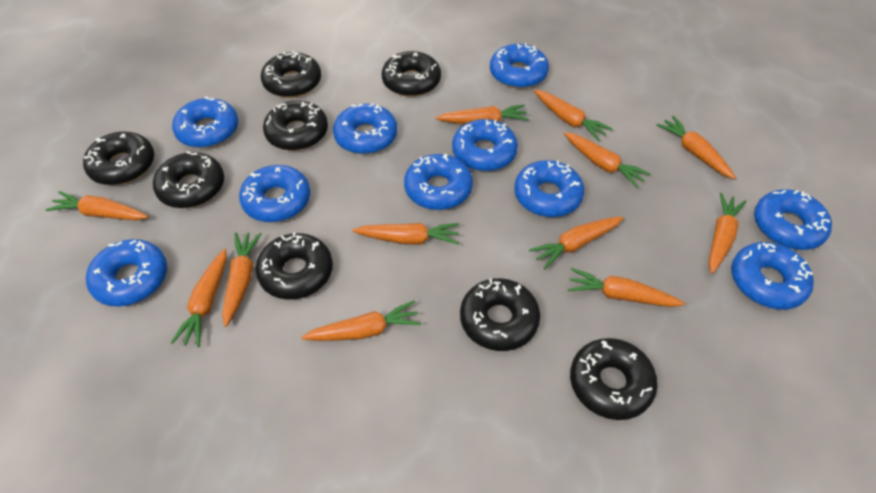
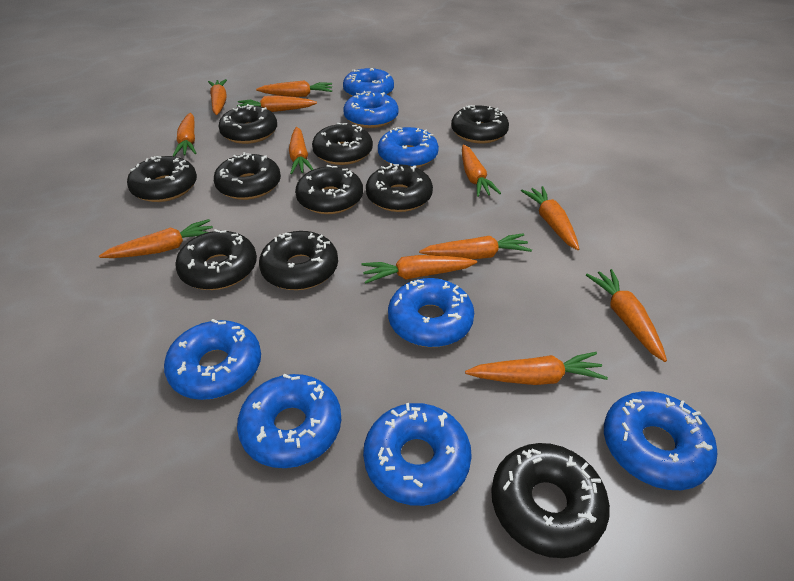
black donut: 8 -> 10
blue donut: 10 -> 8

